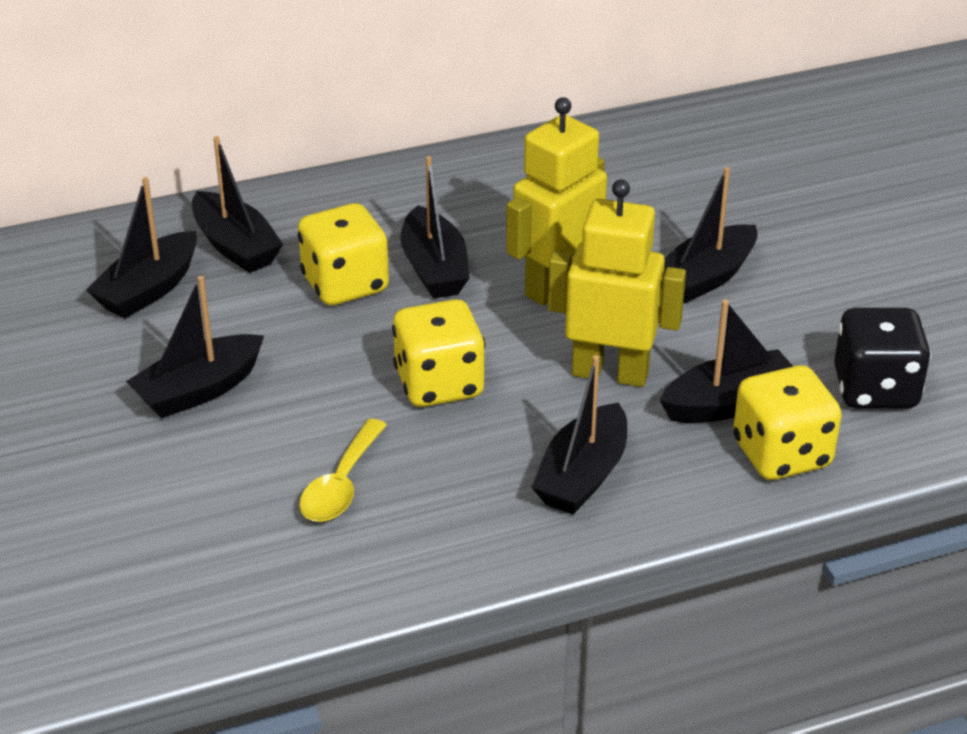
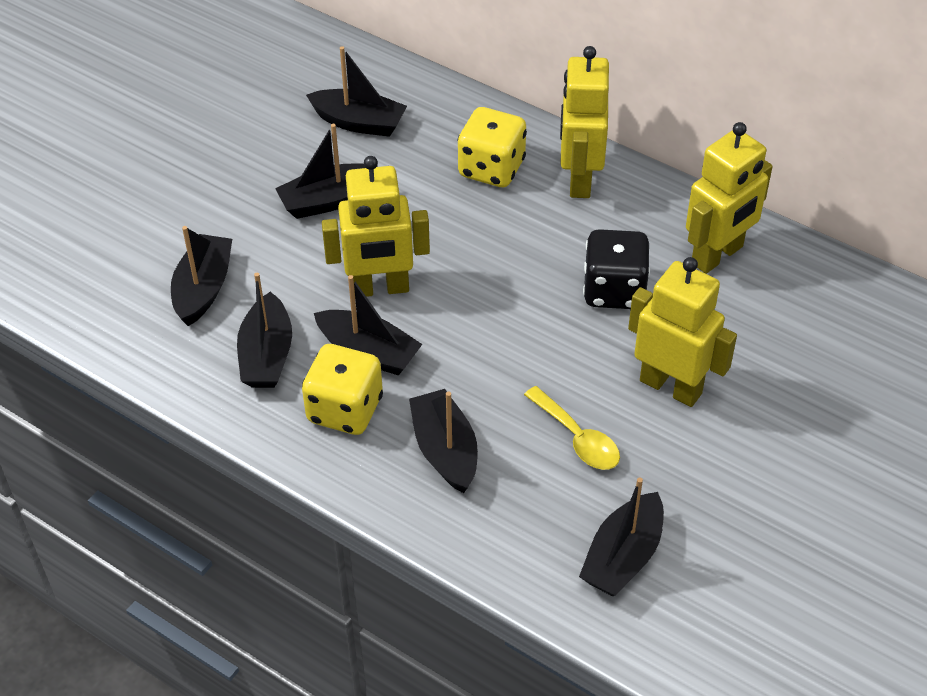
yellow dice: 3 -> 2
yellow robot: 2 -> 4

